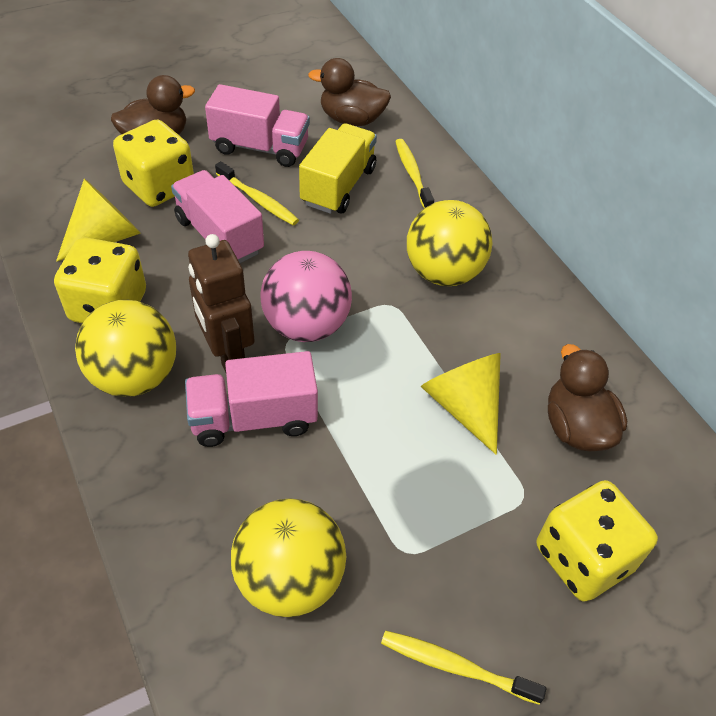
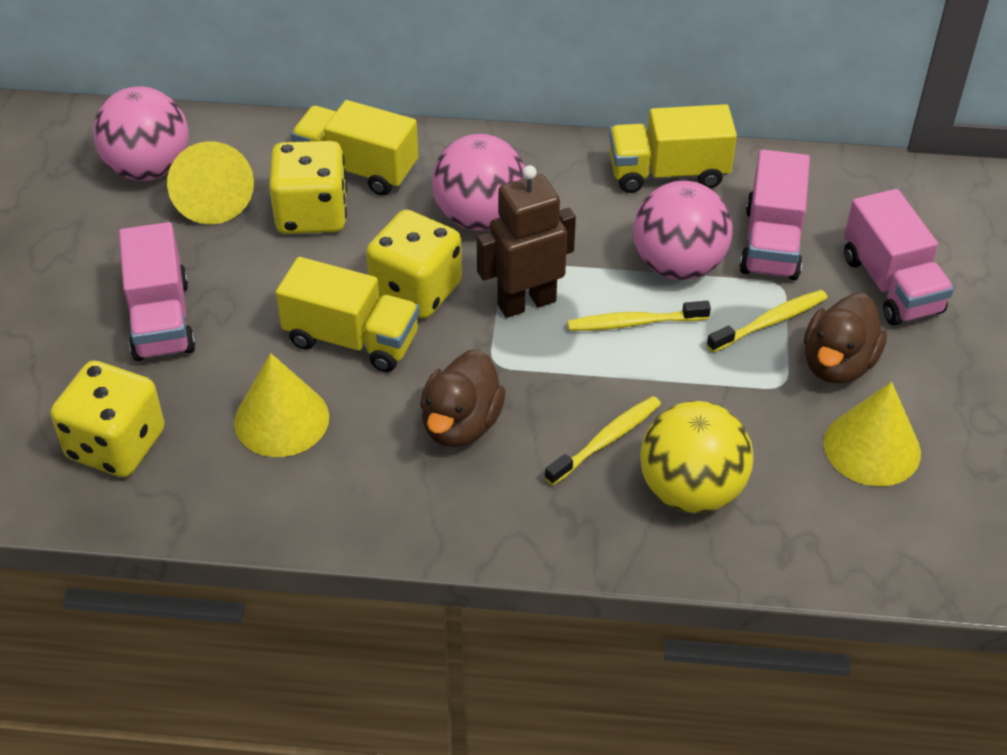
brown duck: 3 -> 2
pink ball: 1 -> 3
yellow ball: 3 -> 1
yellow cone: 2 -> 3
yellow truck: 1 -> 3

